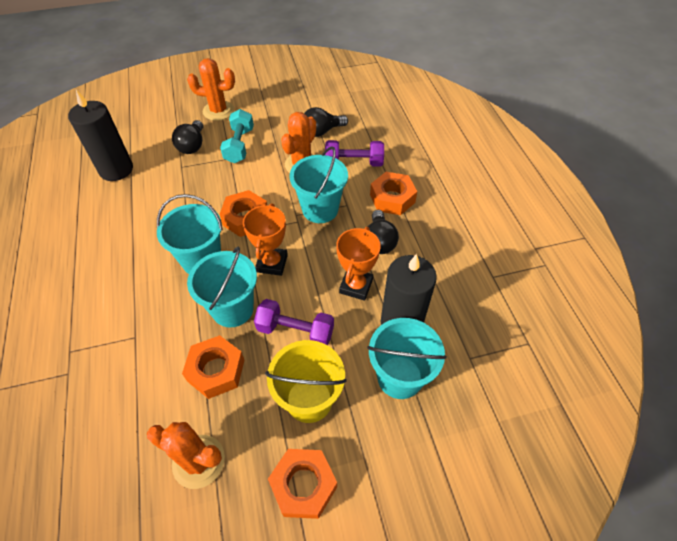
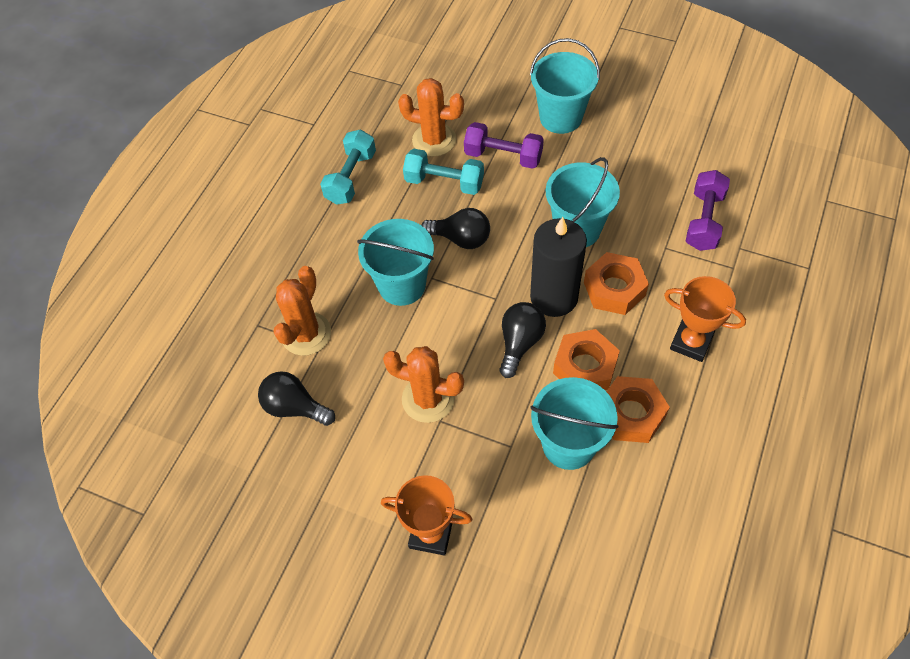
black candle: 2 -> 1
orange nut: 4 -> 3
turquoise dumbbell: 1 -> 2
yellow bucket: 1 -> 0

